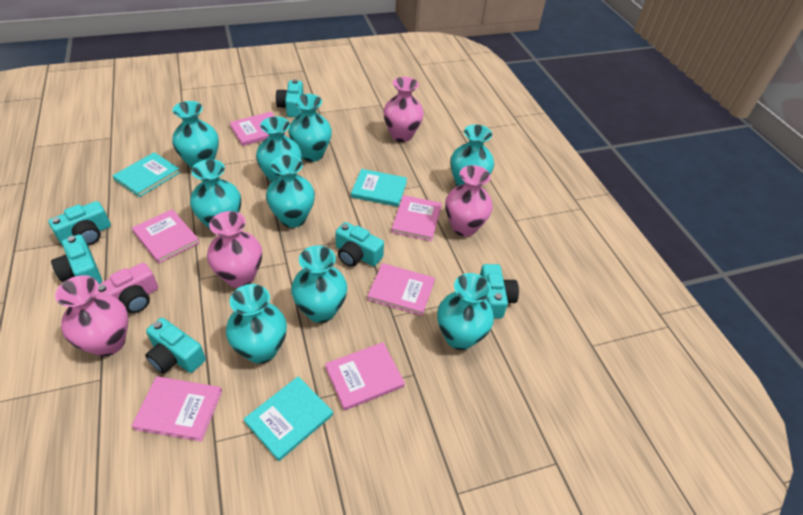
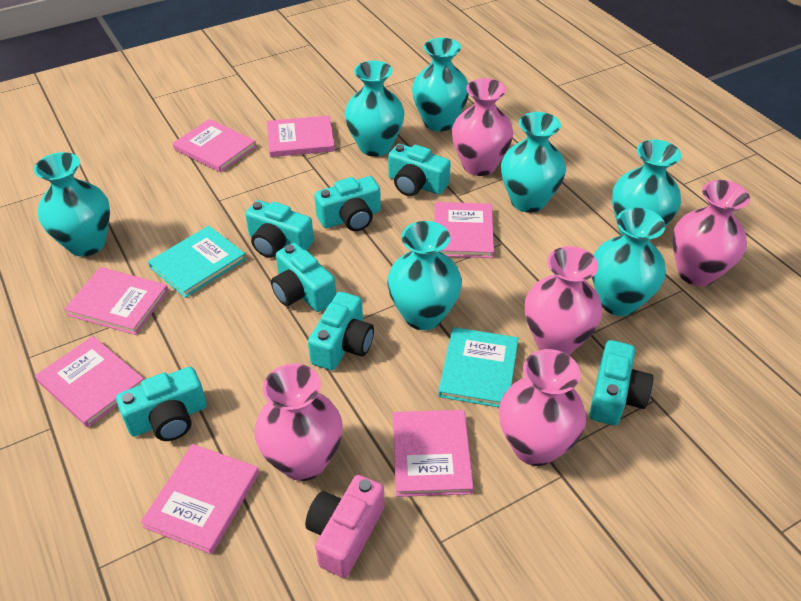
pink book: 6 -> 7
pink vase: 4 -> 5
turquoise book: 3 -> 2
turquoise camera: 6 -> 7
turquoise vase: 9 -> 7

